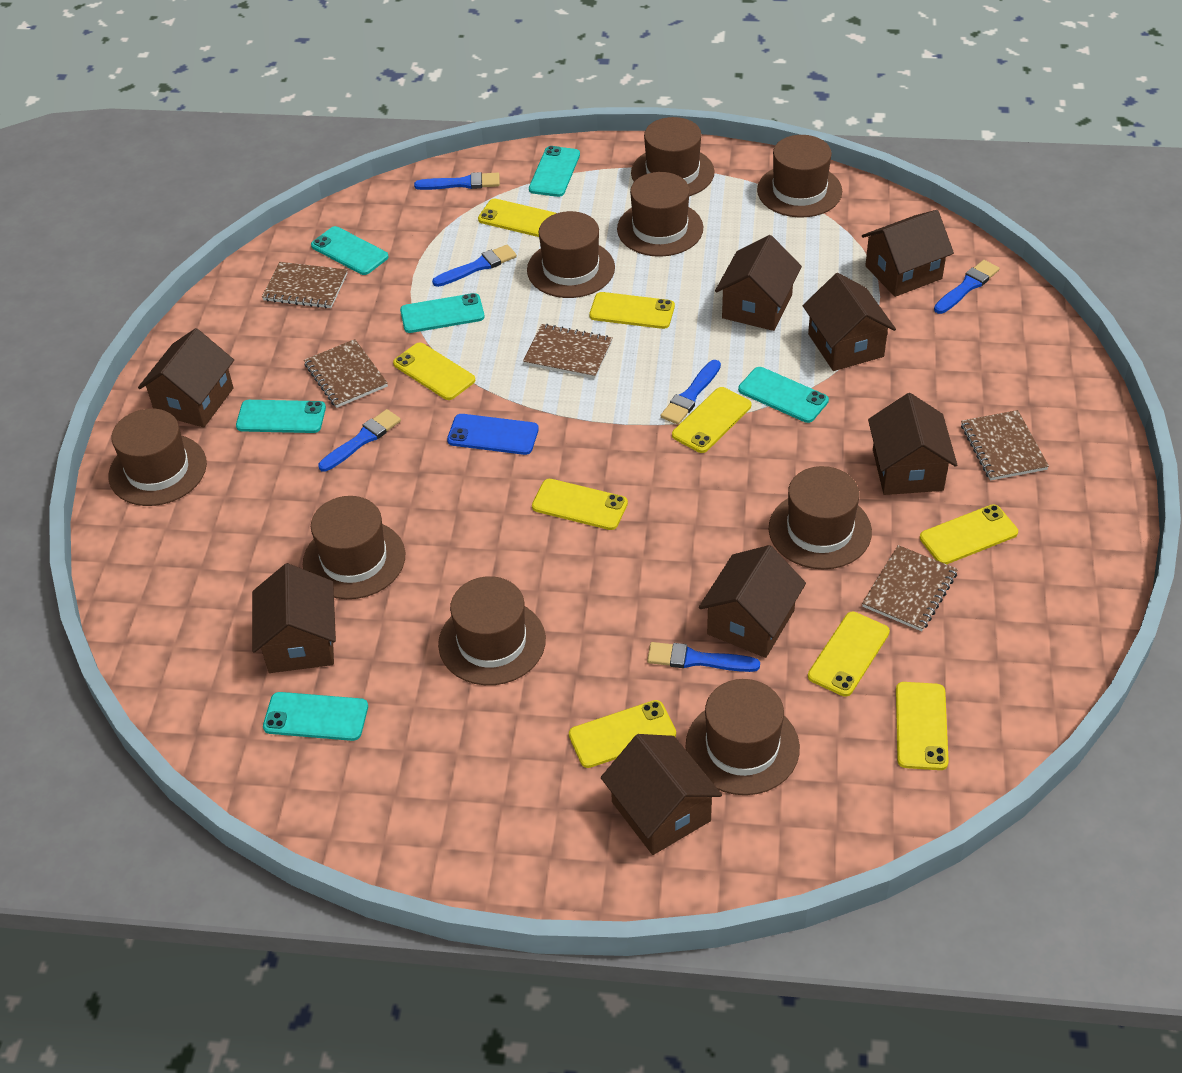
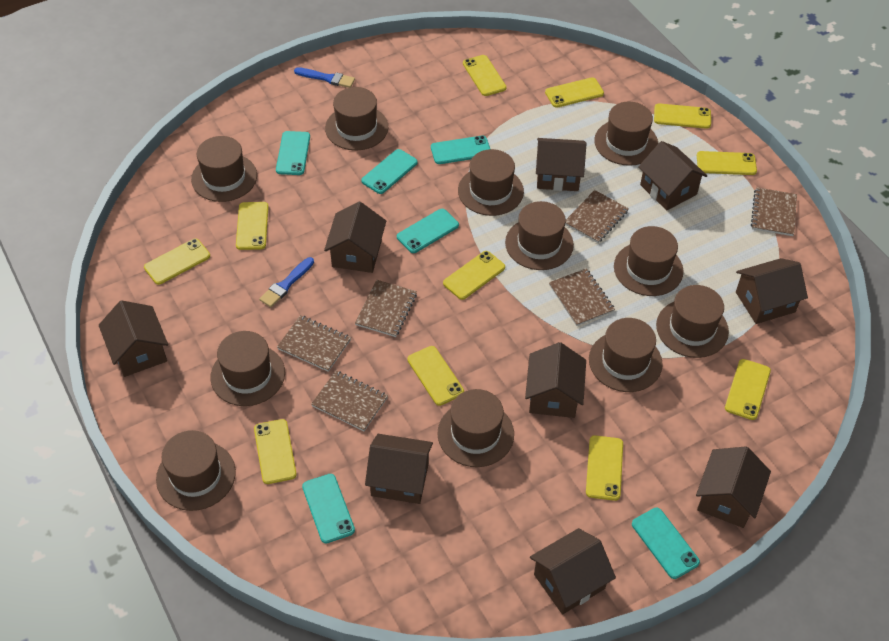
blue brush: 6 -> 2
blue phone: 1 -> 0
brown hat: 9 -> 11
brown house: 8 -> 9
brown notebook: 5 -> 6
yellow phone: 9 -> 11

